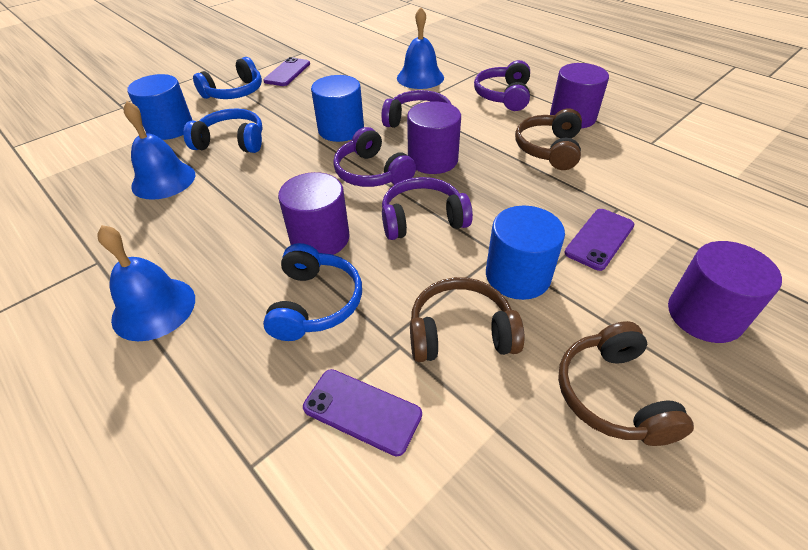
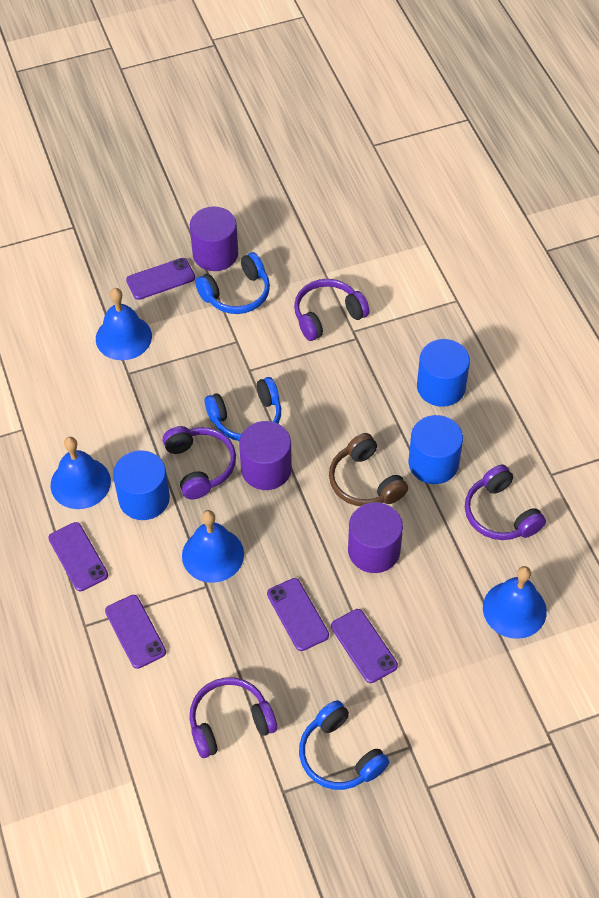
blue bell: 3 -> 4
brown headphones: 3 -> 1
purple cylinder: 4 -> 3
purple phone: 3 -> 5

